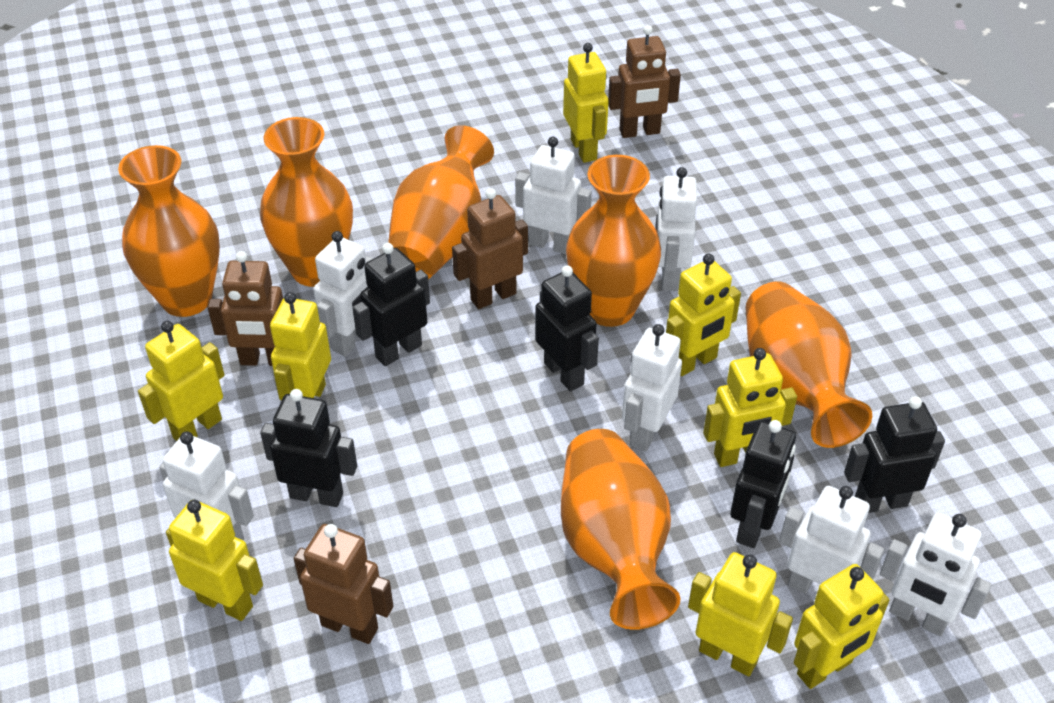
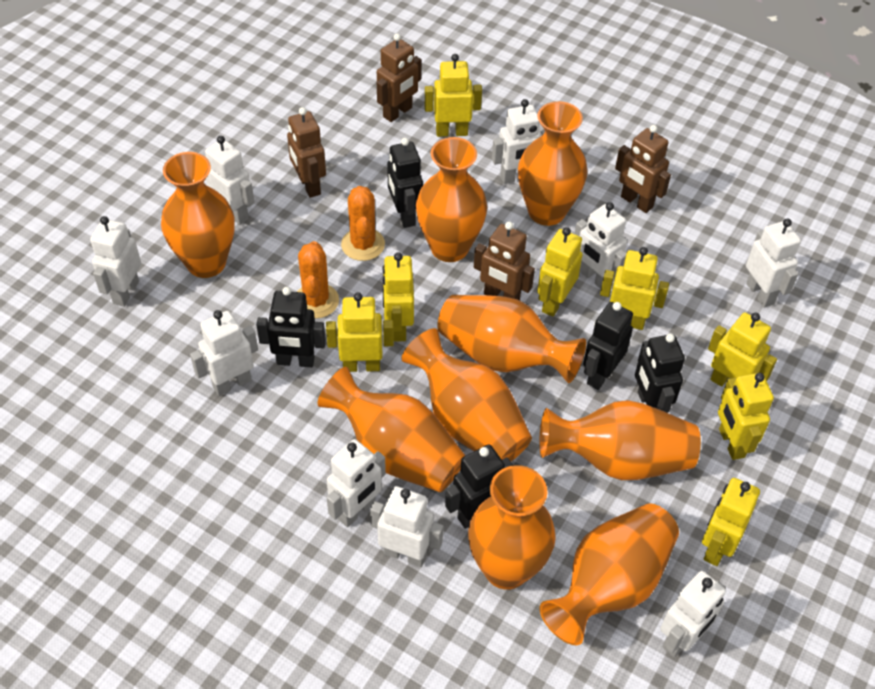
orange cactus: 0 -> 2
orange vase: 6 -> 9
white robot: 7 -> 9

